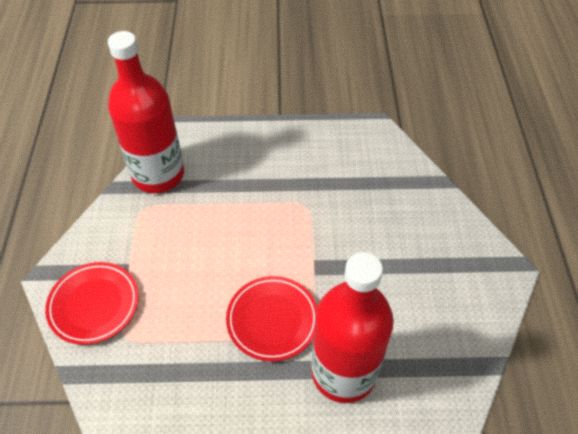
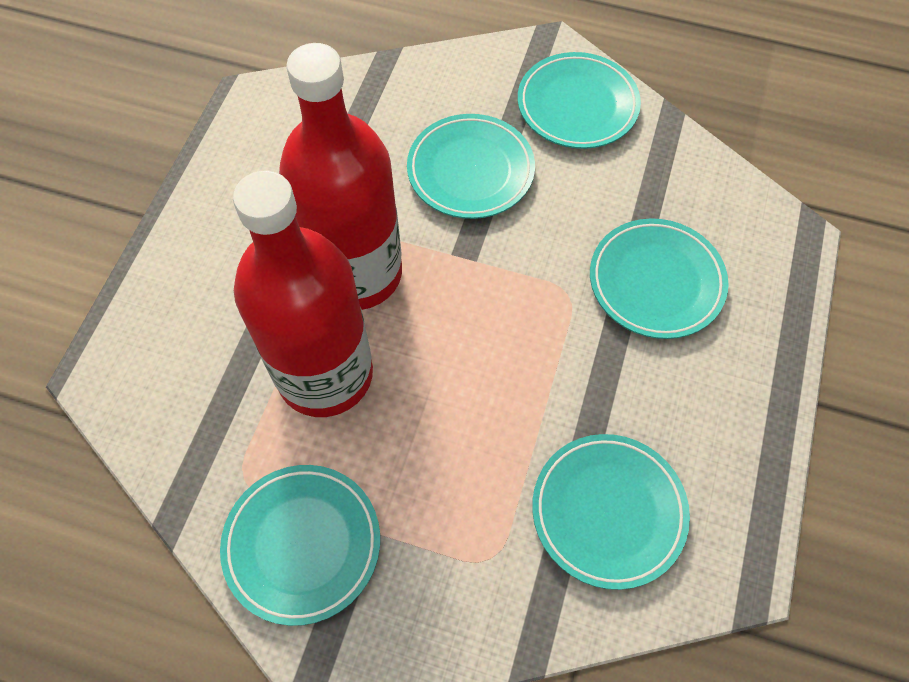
red plate: 2 -> 0
turquoise plate: 0 -> 5

